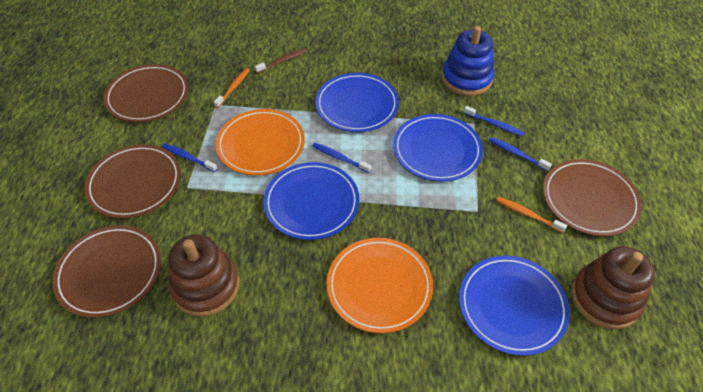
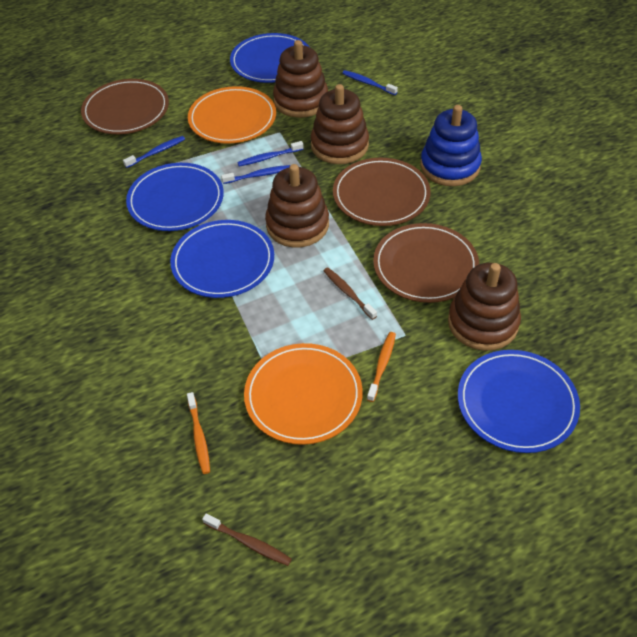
brown plate: 4 -> 3
brown stacking toy: 2 -> 4
brown toothbrush: 1 -> 2

